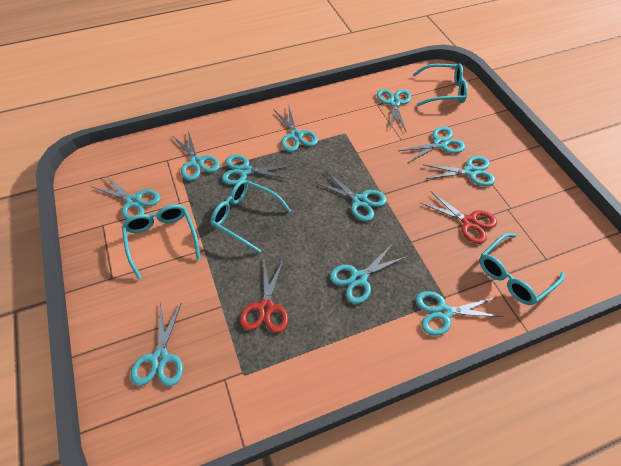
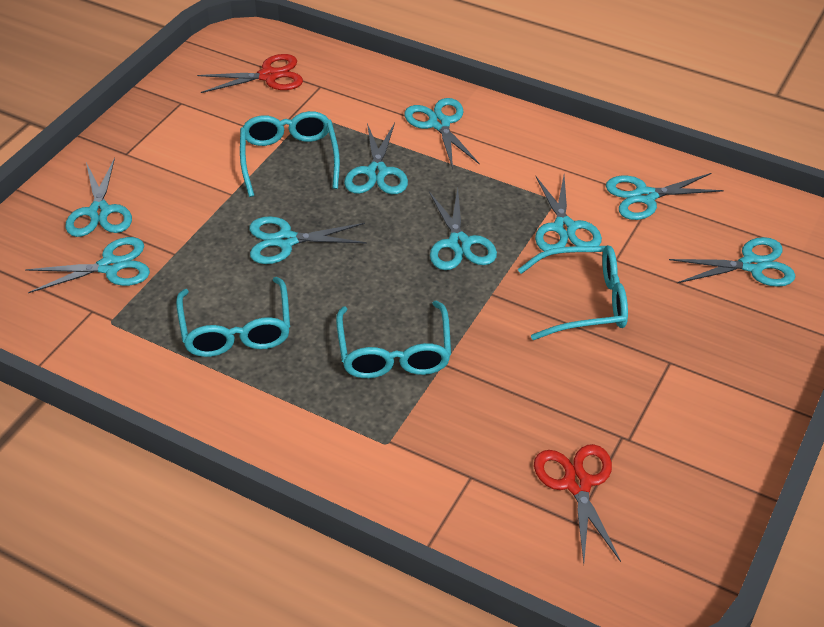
turquoise scissors: 11 -> 9

